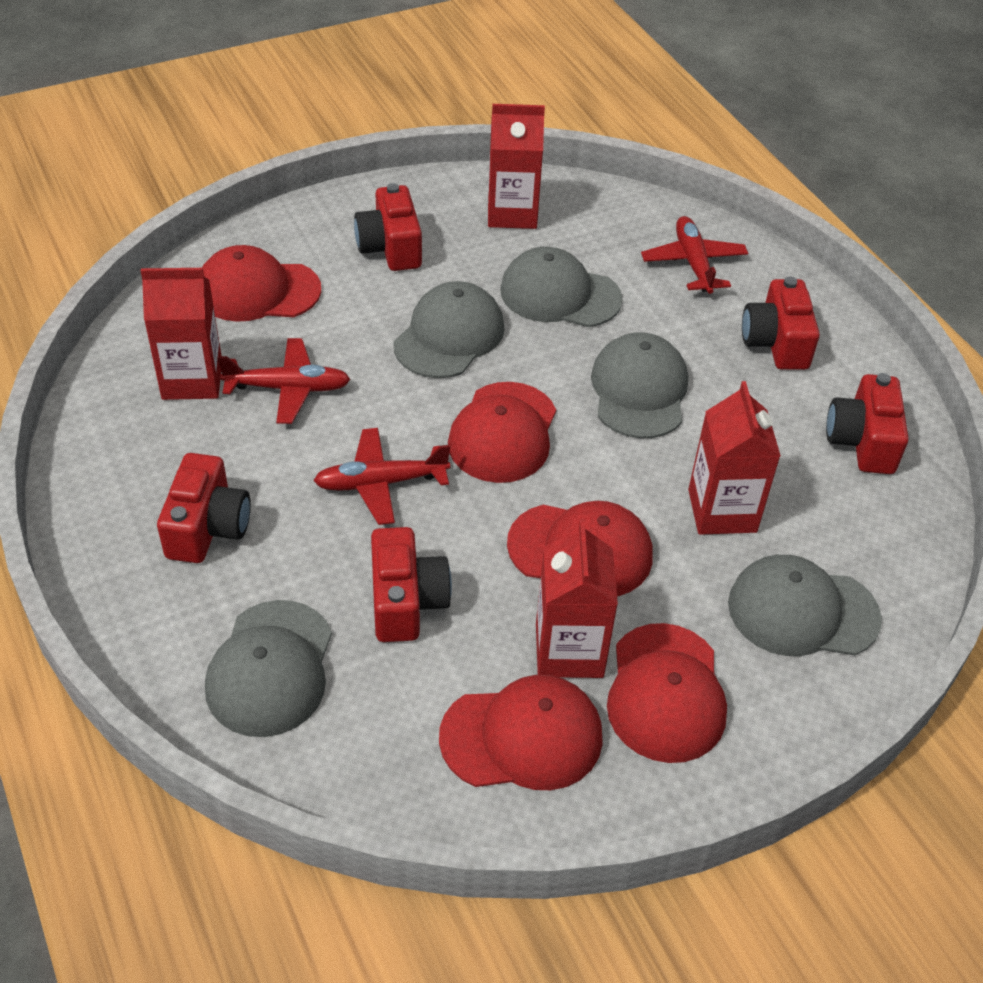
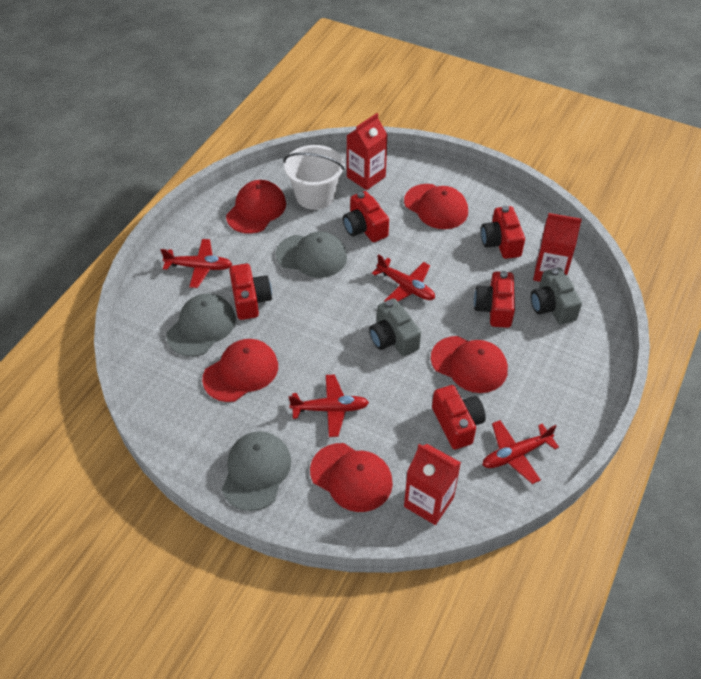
grey camera: 0 -> 2
grey cap: 5 -> 3
red carton: 4 -> 3
red plane: 3 -> 4
white bucket: 0 -> 1

